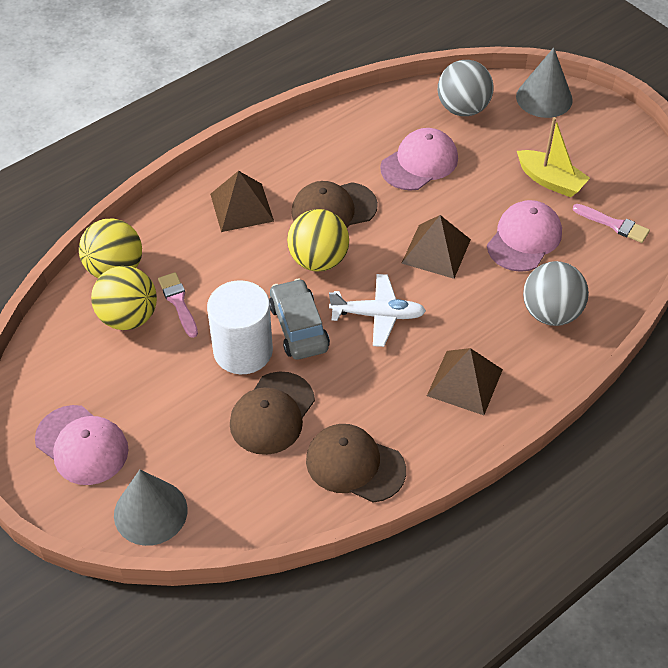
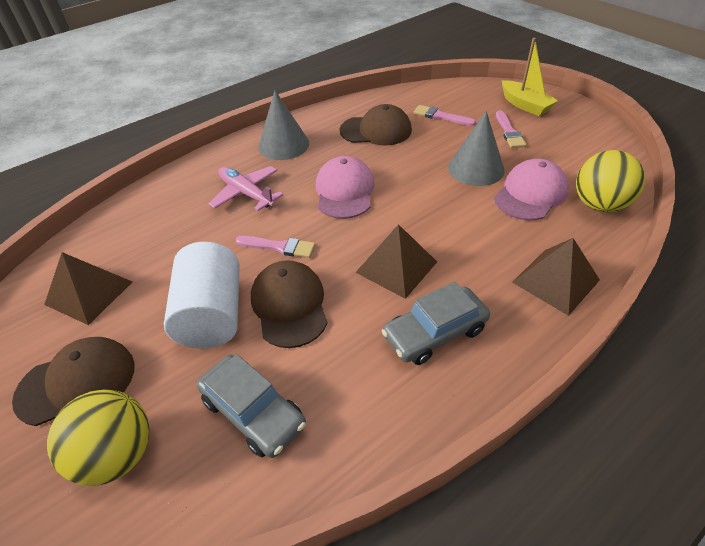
grey ball: 2 -> 0
grey car: 1 -> 2
pink brush: 2 -> 3
pink cap: 3 -> 2
pink plane: 0 -> 1
white plane: 1 -> 0
yellow ball: 3 -> 2

